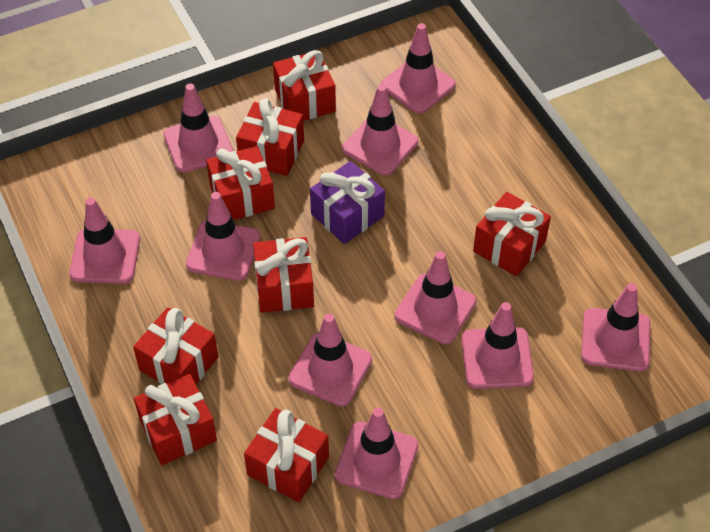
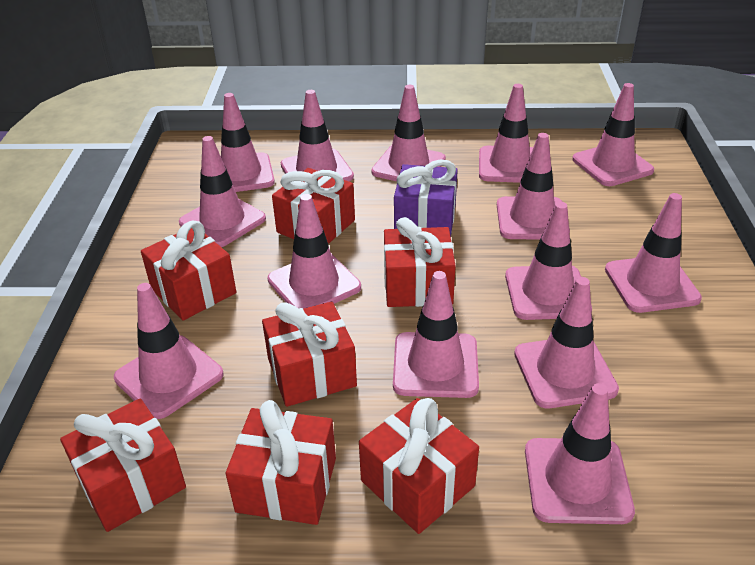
pink traffic cone: 10 -> 14
red gift: 8 -> 7

